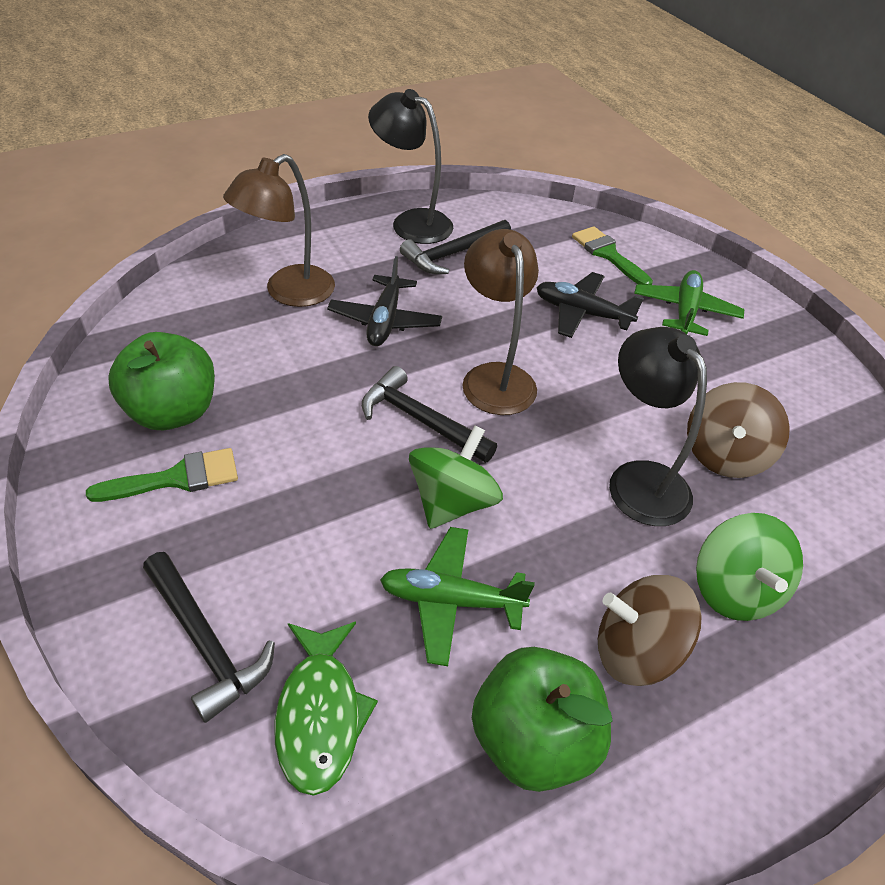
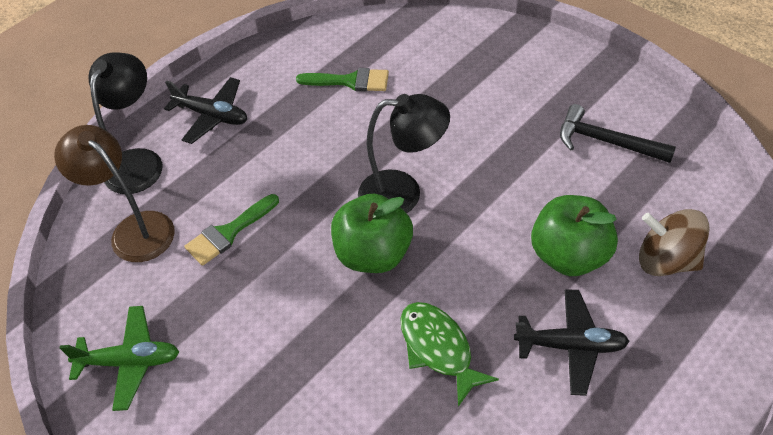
black hammer: 3 -> 1
brown lamp: 2 -> 1
brown spinning top: 2 -> 1
green plane: 2 -> 1
green spinning top: 2 -> 0

